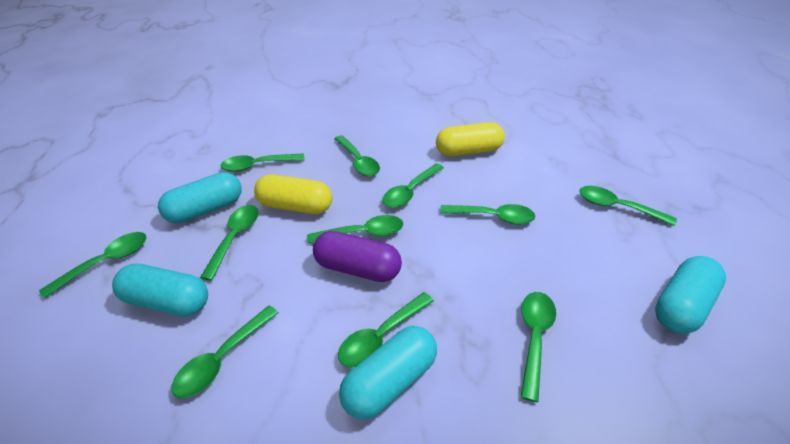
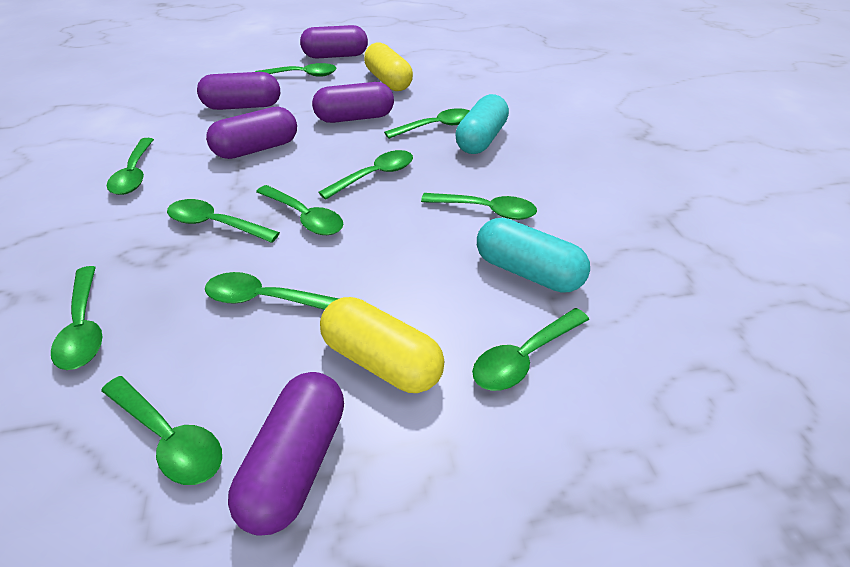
purple capsule: 1 -> 5
turquoise capsule: 4 -> 2

